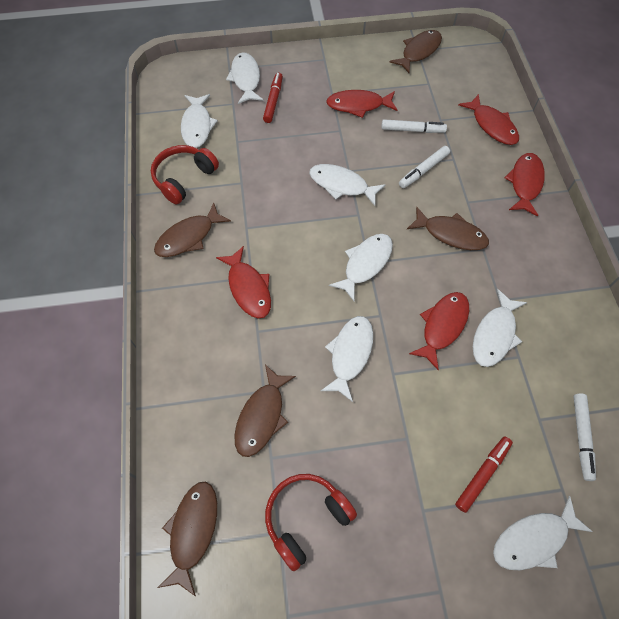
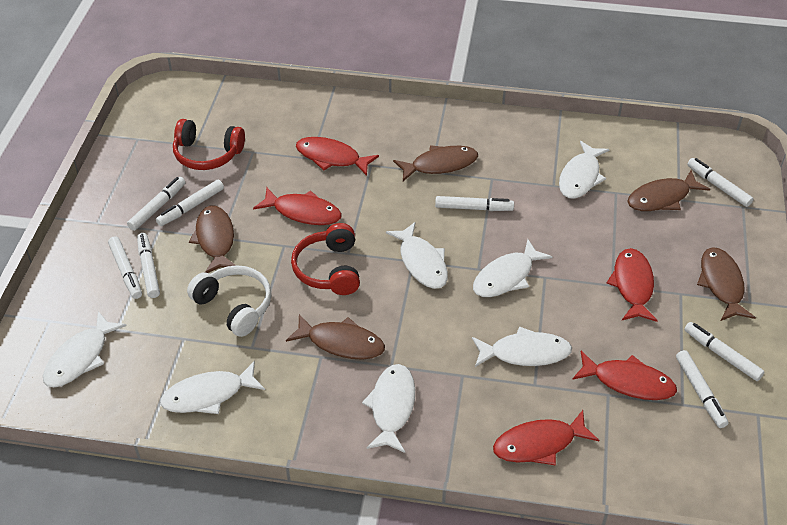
red marker: 2 -> 0
white headphones: 0 -> 1
white marker: 3 -> 8

